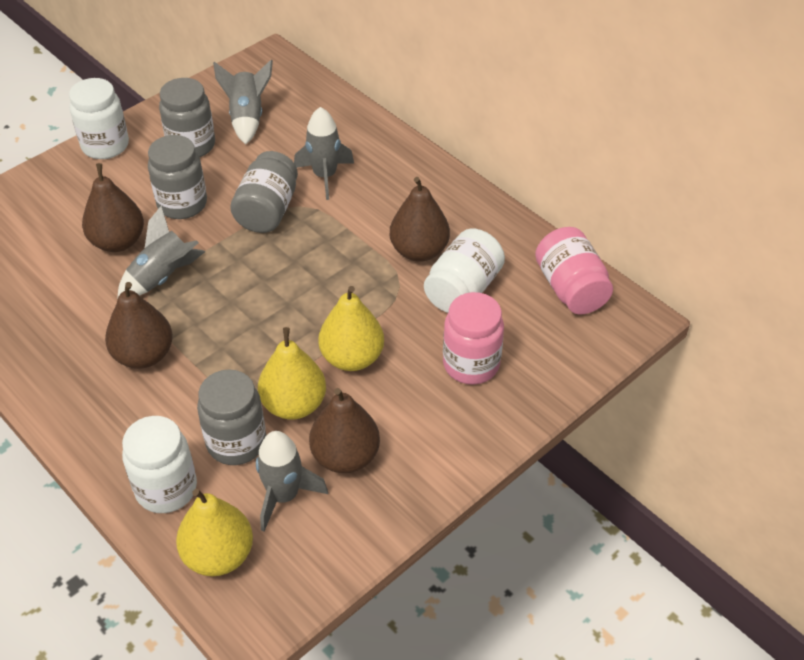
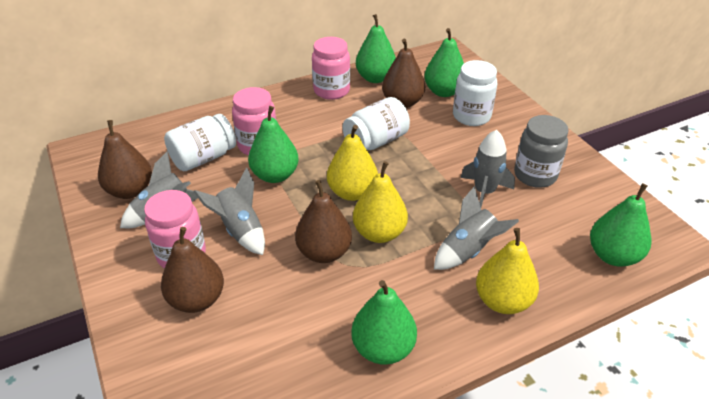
green pear: 0 -> 5
grey jar: 4 -> 1
pink jar: 2 -> 3

